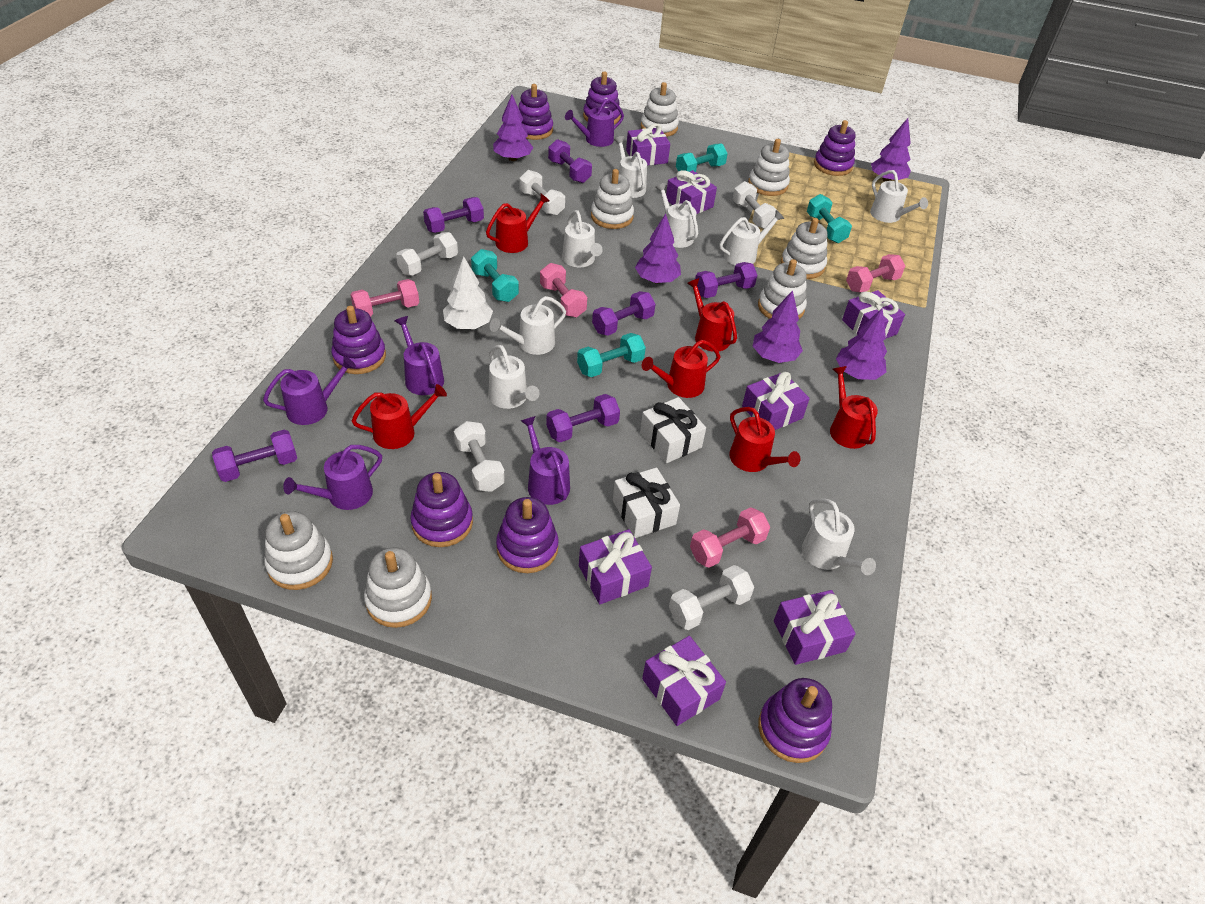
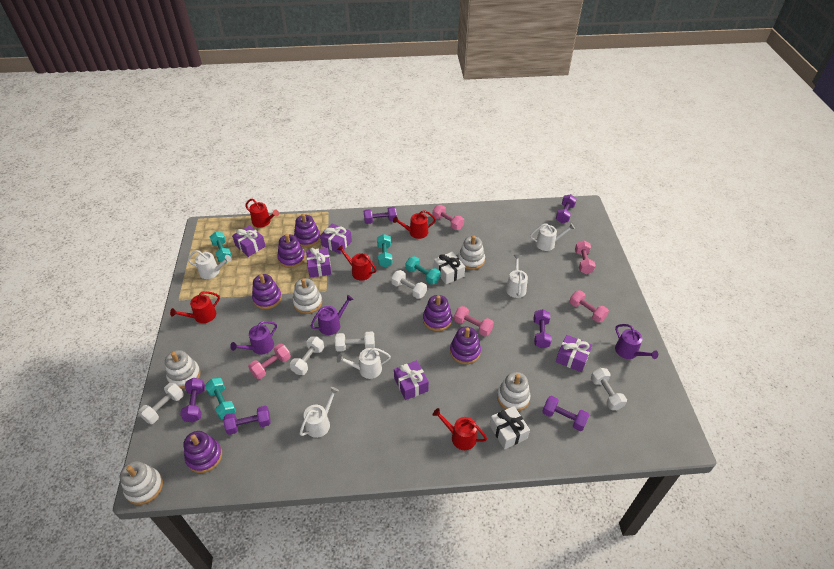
pink dumbbell: 4 -> 5
purple gift: 7 -> 5
purple stacking toy: 7 -> 6
purple tree: 5 -> 0
purple watering can: 5 -> 3
red watering can: 6 -> 5
white stacking toy: 7 -> 5
white tree: 1 -> 0
white watering can: 8 -> 5

